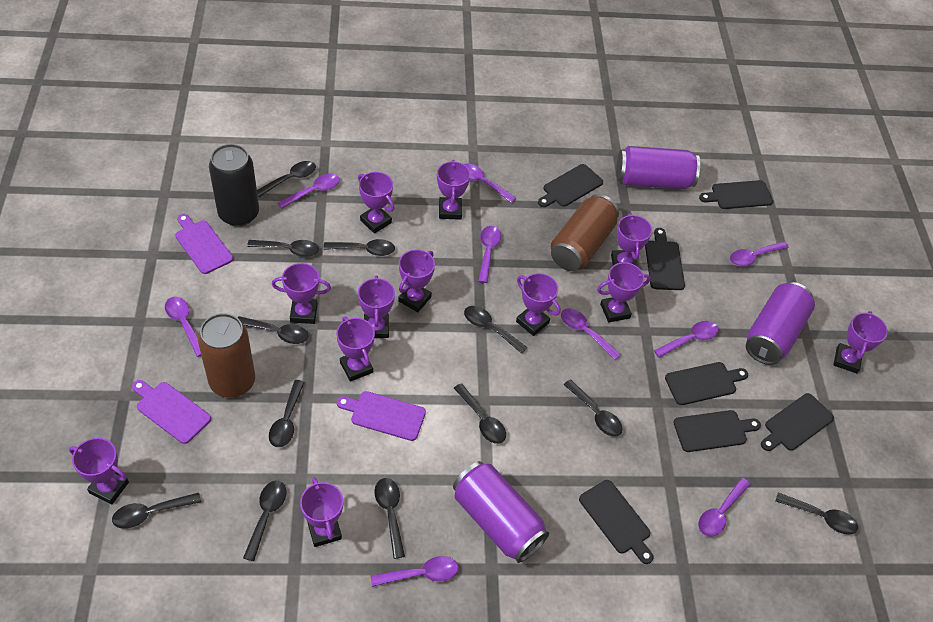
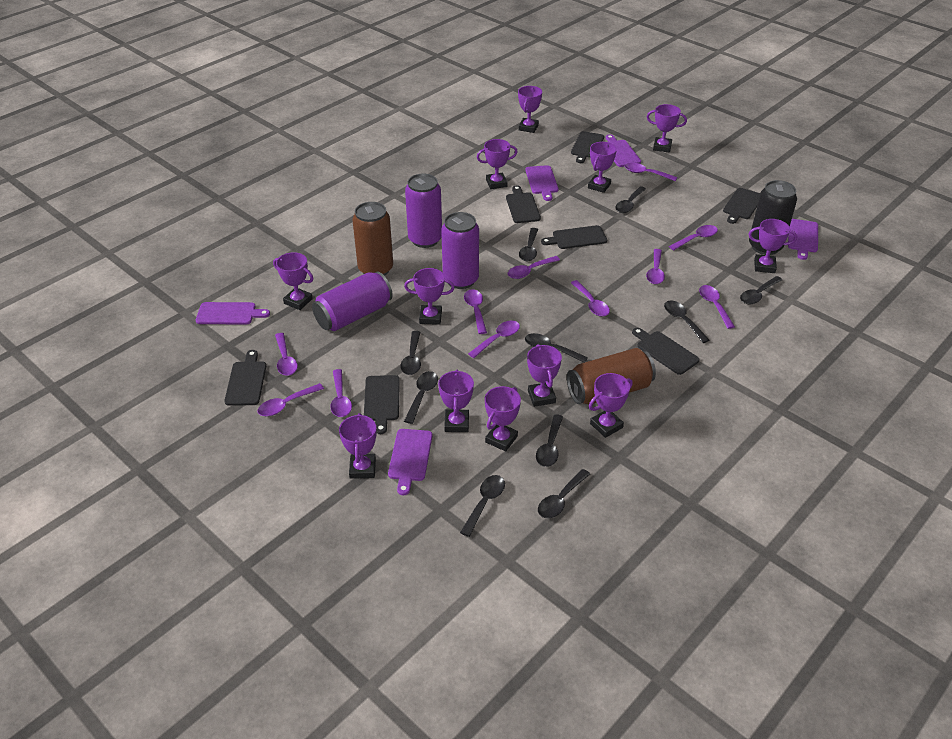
black spoon: 12 -> 10
purple cutting board: 3 -> 5
purple spoon: 9 -> 11

